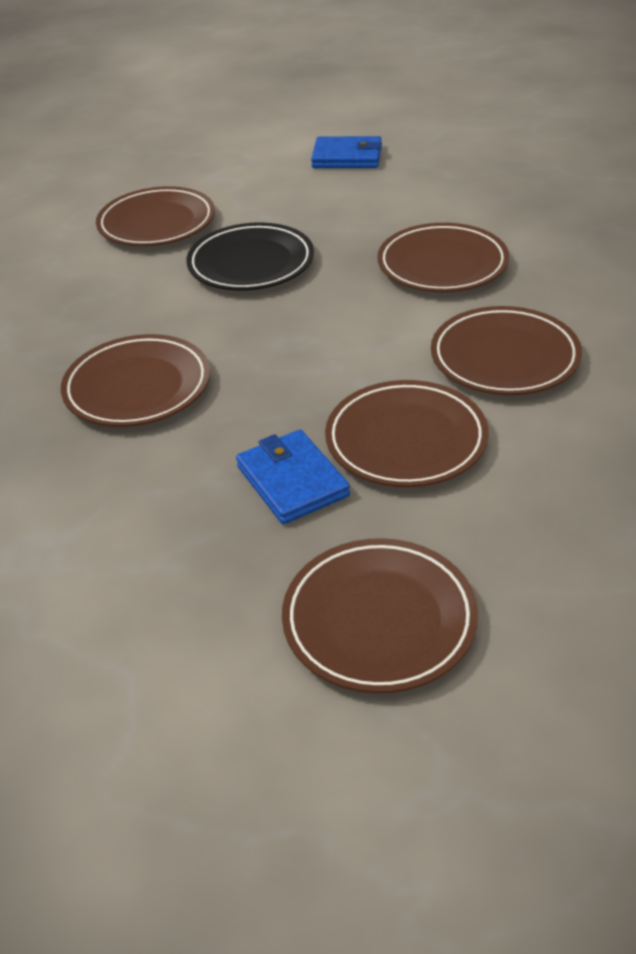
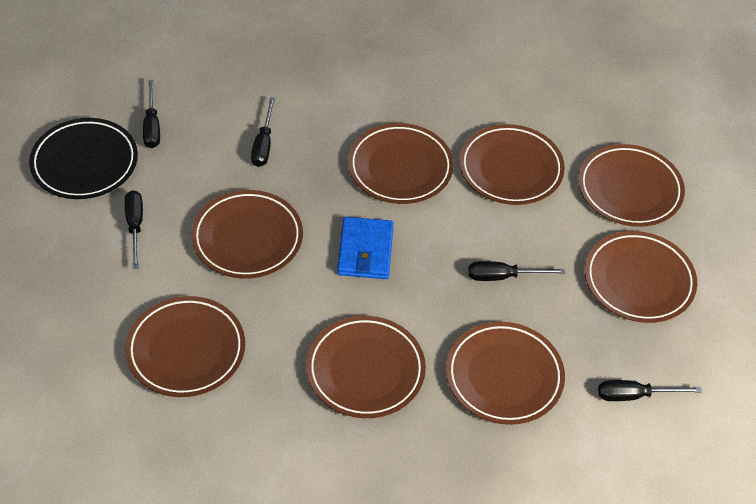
black screwdriver: 0 -> 5
blue wallet: 2 -> 1
brown plate: 6 -> 8

